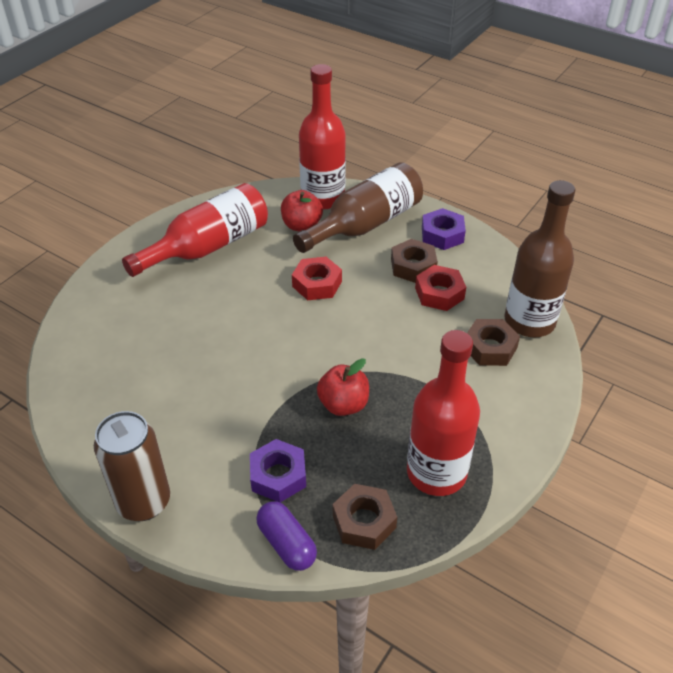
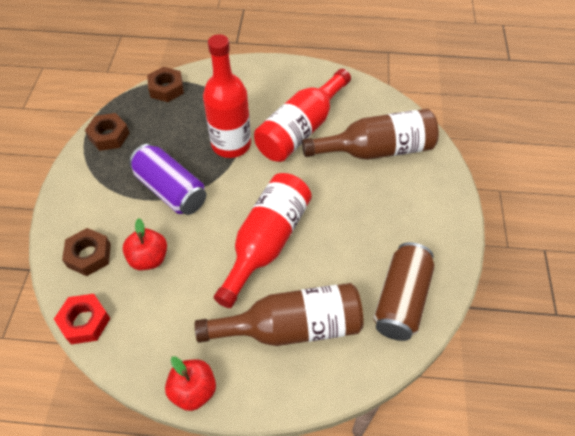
purple can: 0 -> 1
purple capsule: 1 -> 0
purple nut: 2 -> 0
red nut: 2 -> 1

